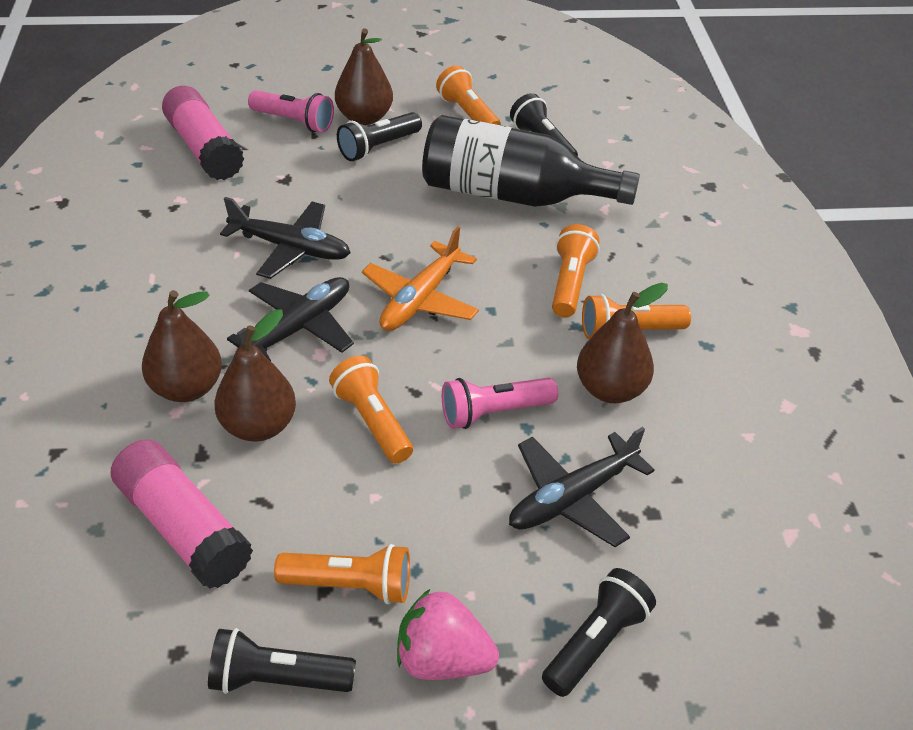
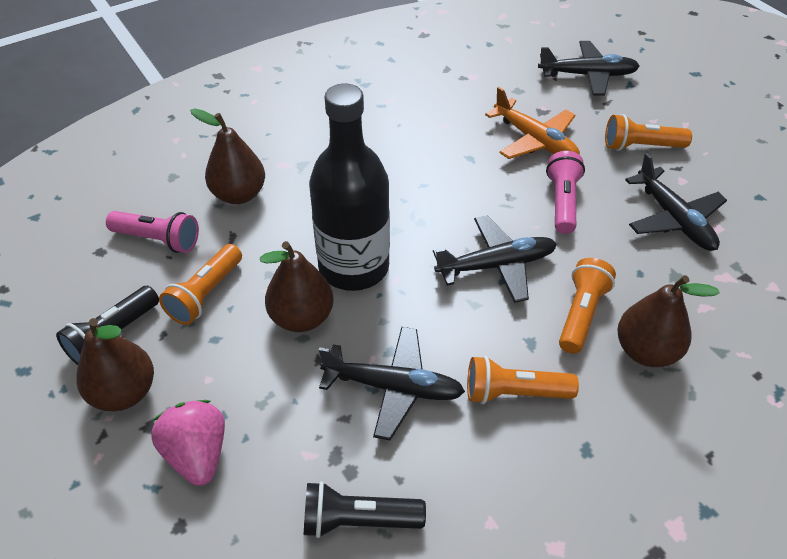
black flashlight: 4 -> 2
black plane: 3 -> 4
orange flashlight: 5 -> 4
pink glue stick: 2 -> 0

